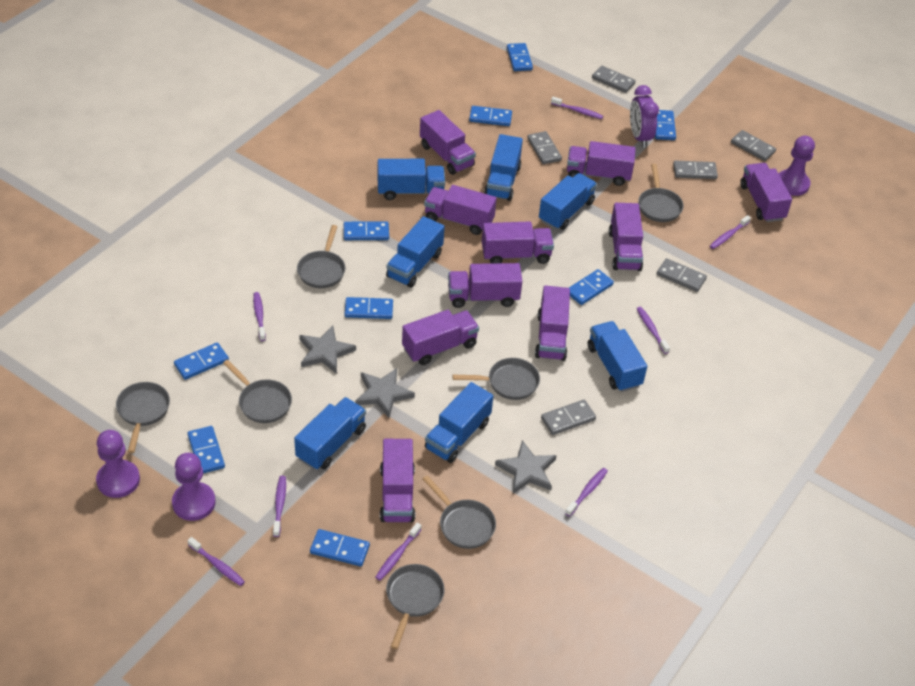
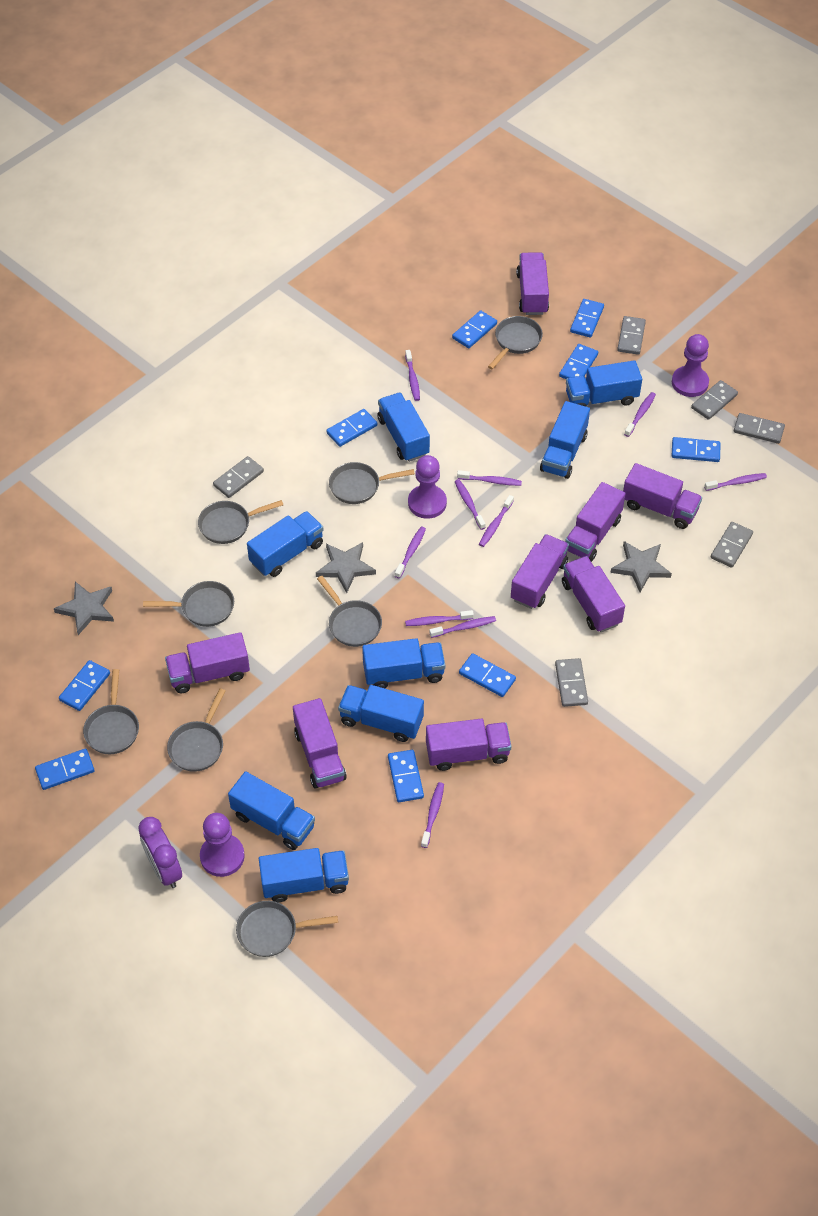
blue truck: 7 -> 8
grey pan: 7 -> 8
purple toothbrush: 8 -> 10
purple truck: 10 -> 8

